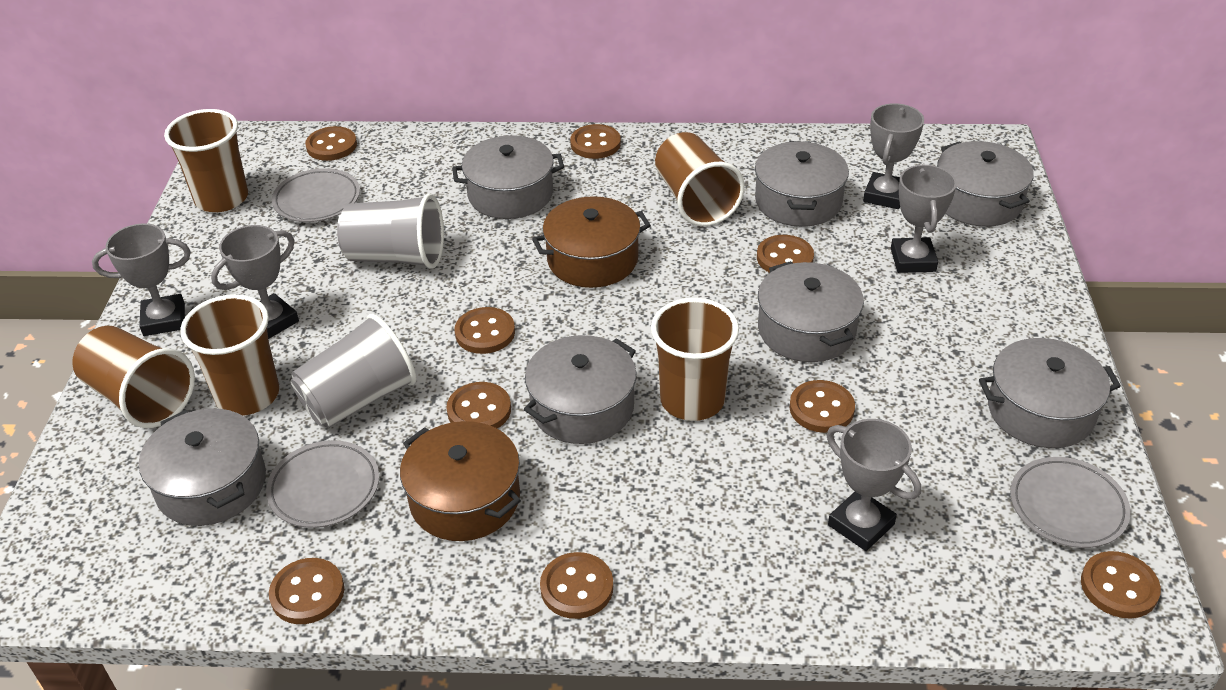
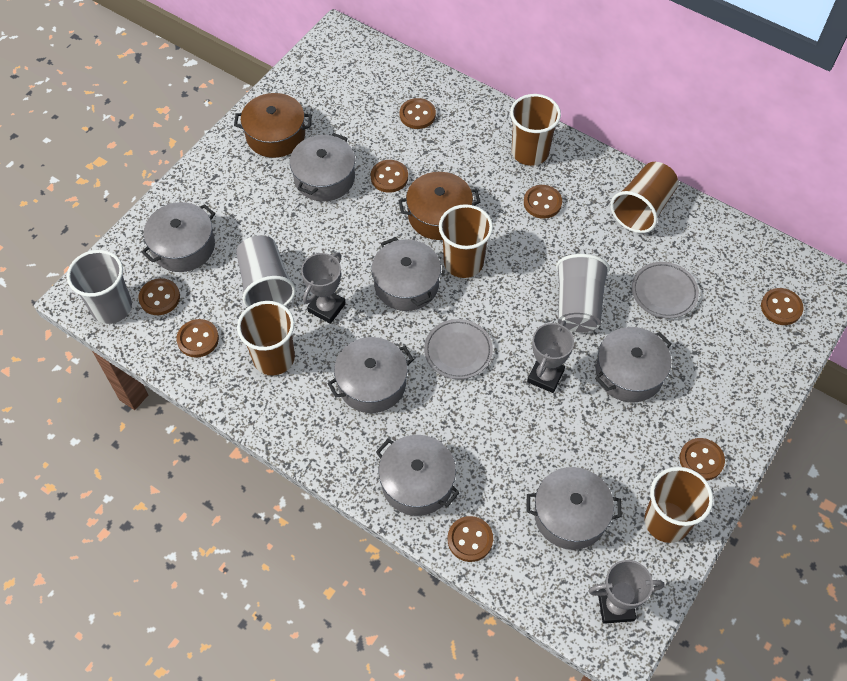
brown button: 9 -> 8
grey cup: 2 -> 3
grey plate: 3 -> 2
grey trophy: 5 -> 3

